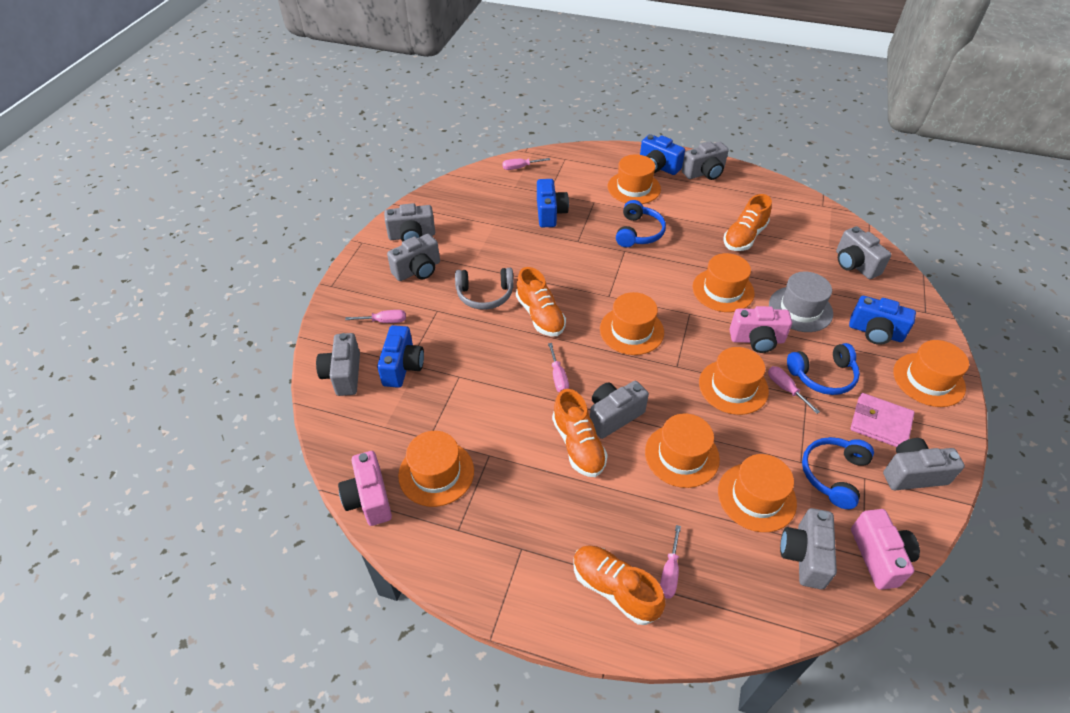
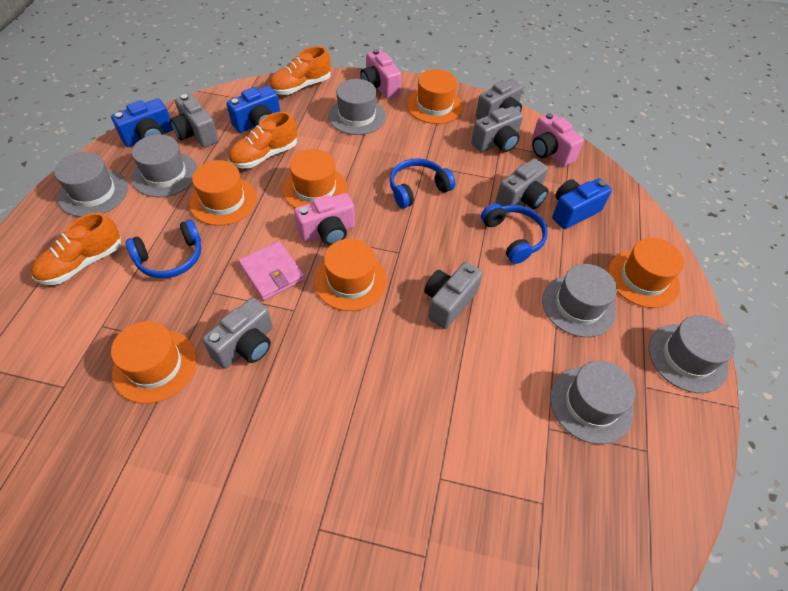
blue camera: 4 -> 3
grey camera: 8 -> 6
grey hat: 1 -> 6
grey headphones: 1 -> 0
orange hat: 8 -> 6
orange shoe: 4 -> 3
pink screwdriver: 5 -> 0

